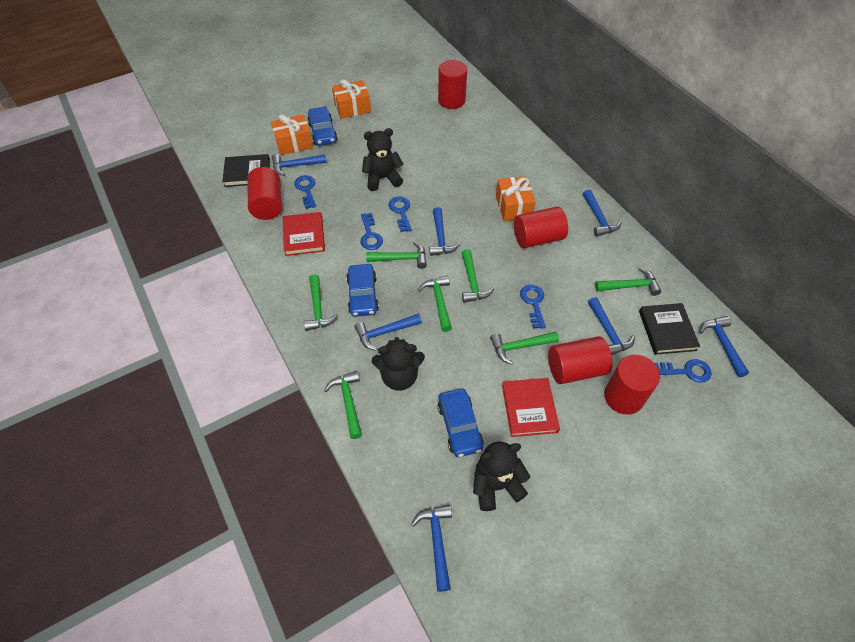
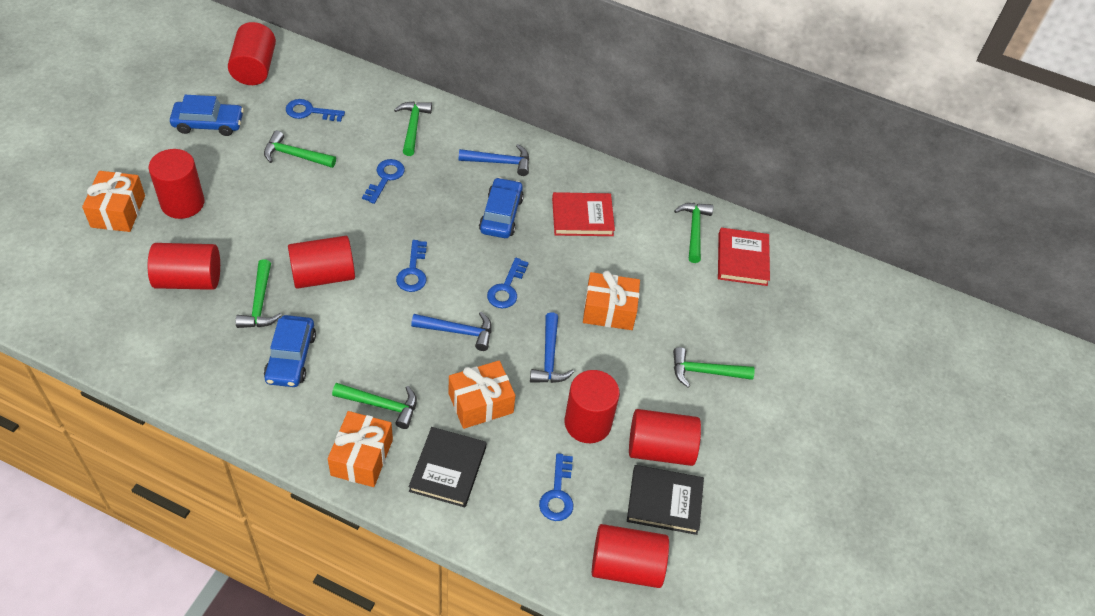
black teddy bear: 3 -> 0
blue hammer: 7 -> 3
green hammer: 7 -> 6
orange gift: 3 -> 4
red cylinder: 5 -> 7

